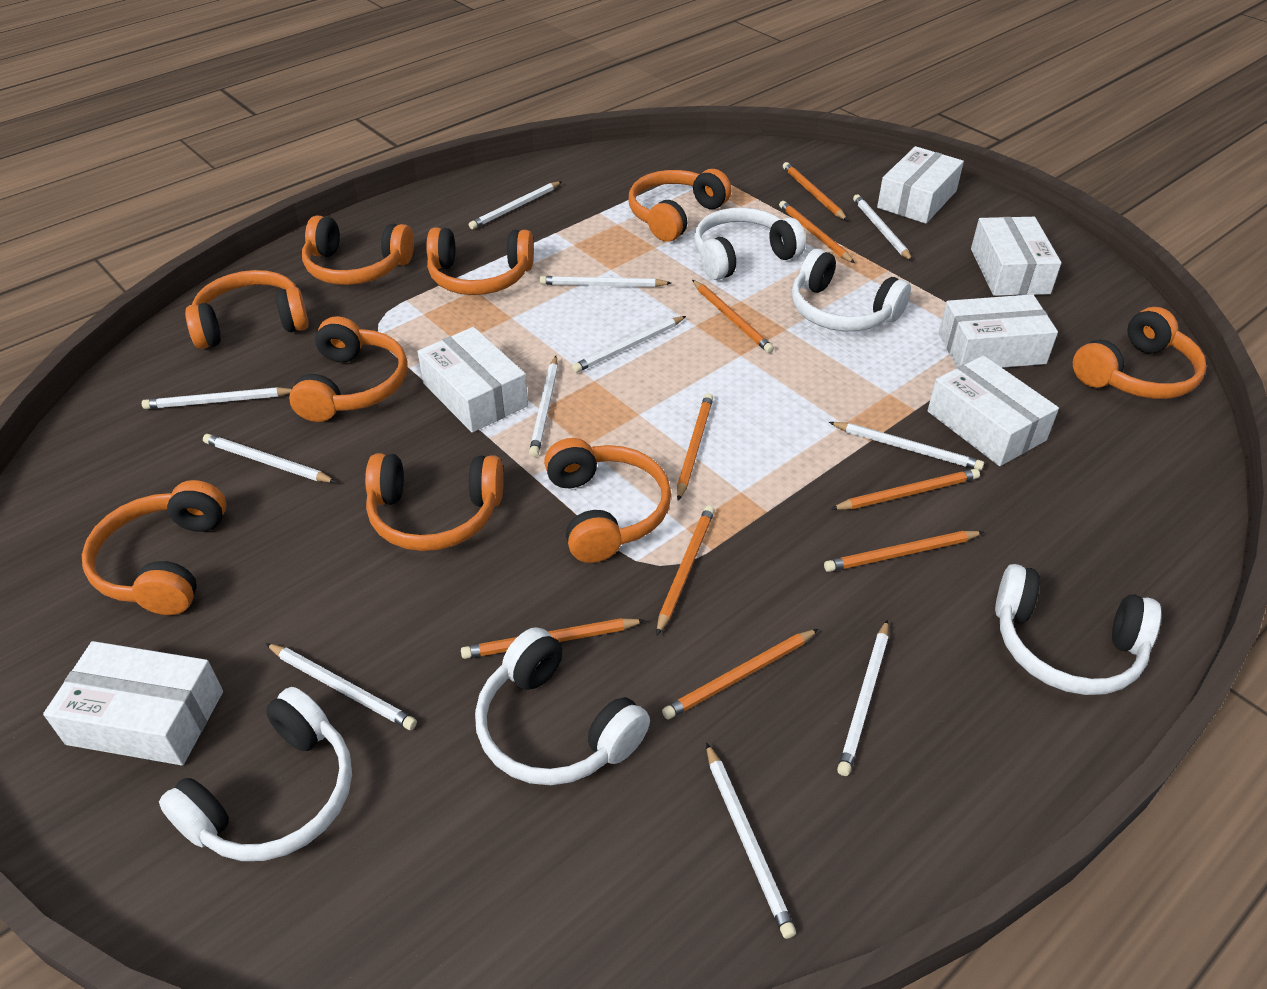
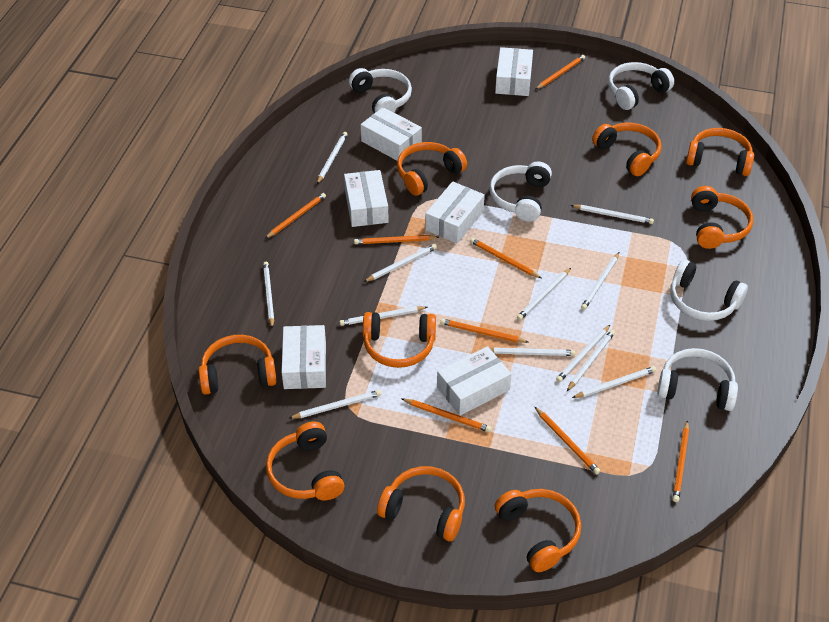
orange pencil: 9 -> 8
white pencil: 11 -> 12

